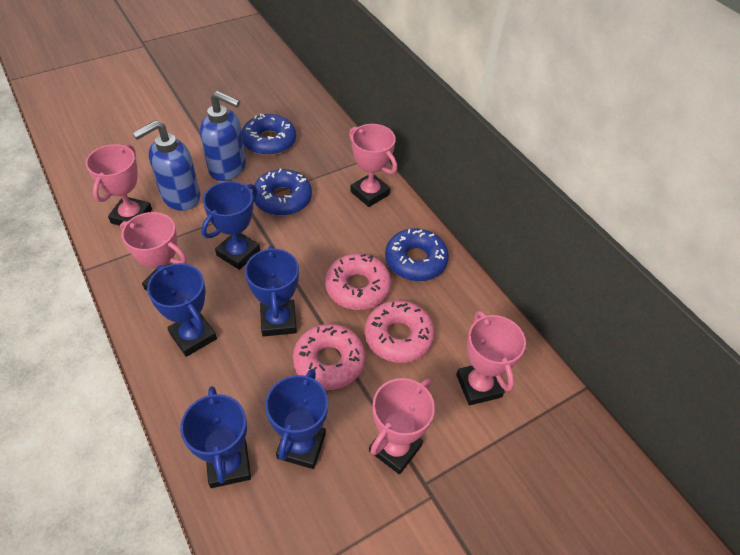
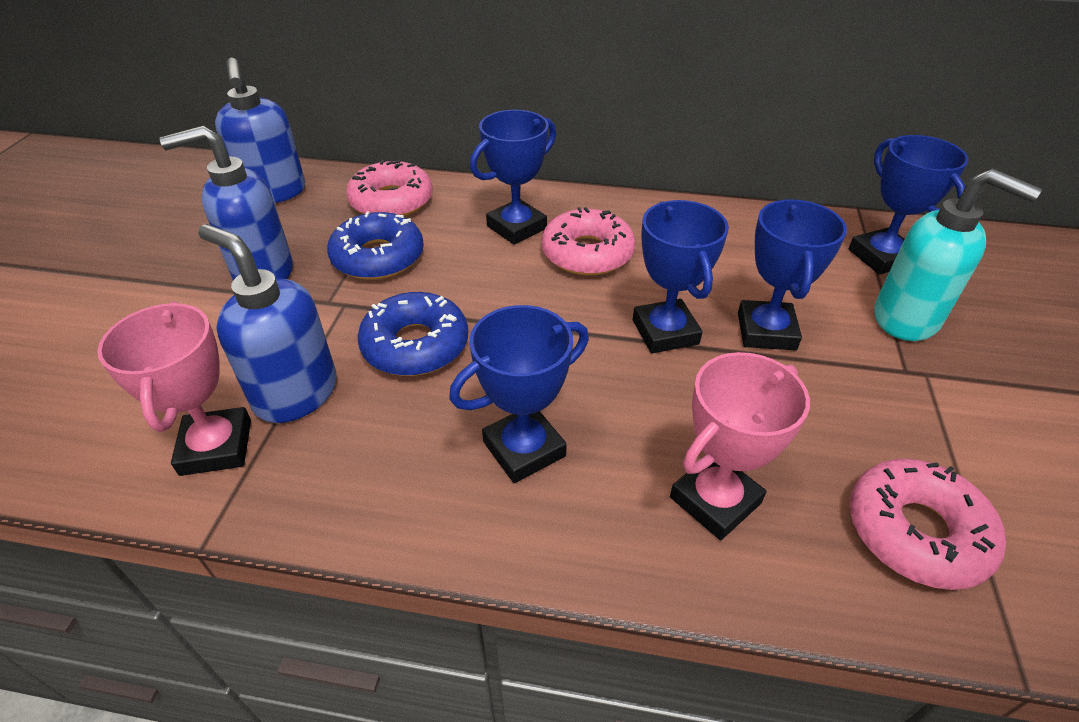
blue donut: 3 -> 2
blue soap dispenser: 2 -> 3
pink trophy: 5 -> 2
turquoise soap dispenser: 0 -> 1

